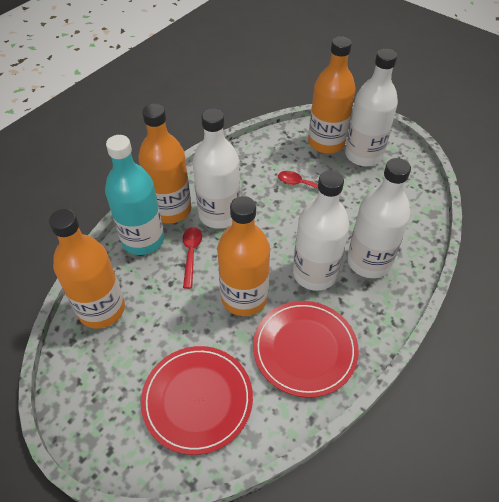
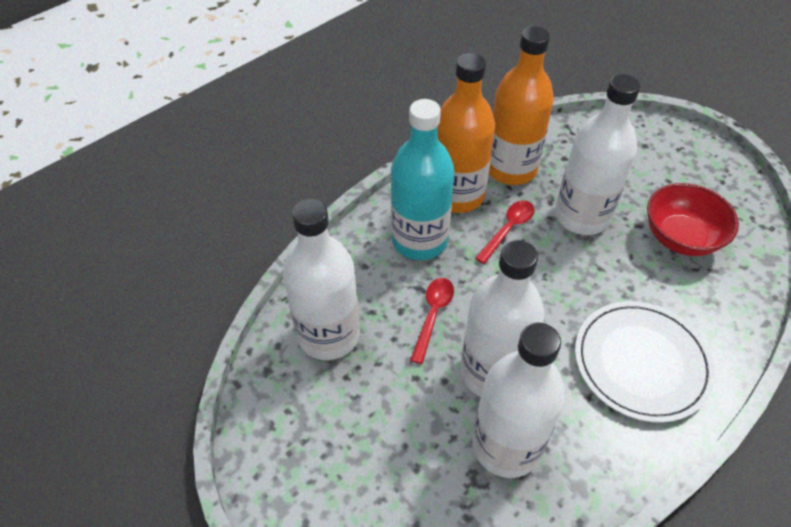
orange bottle: 4 -> 2
red bowl: 0 -> 1
red plate: 2 -> 0
white plate: 0 -> 1

